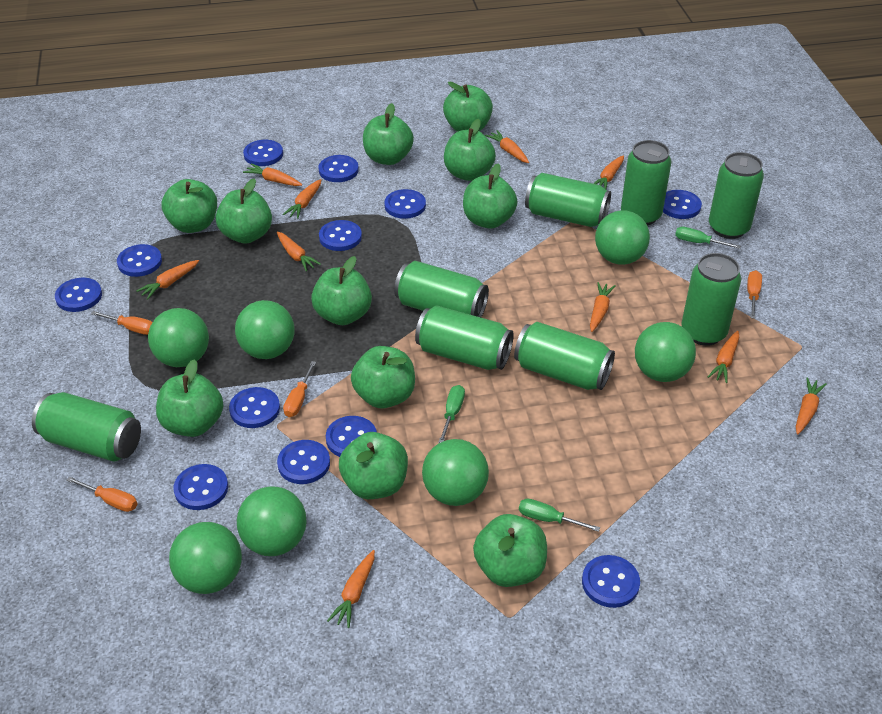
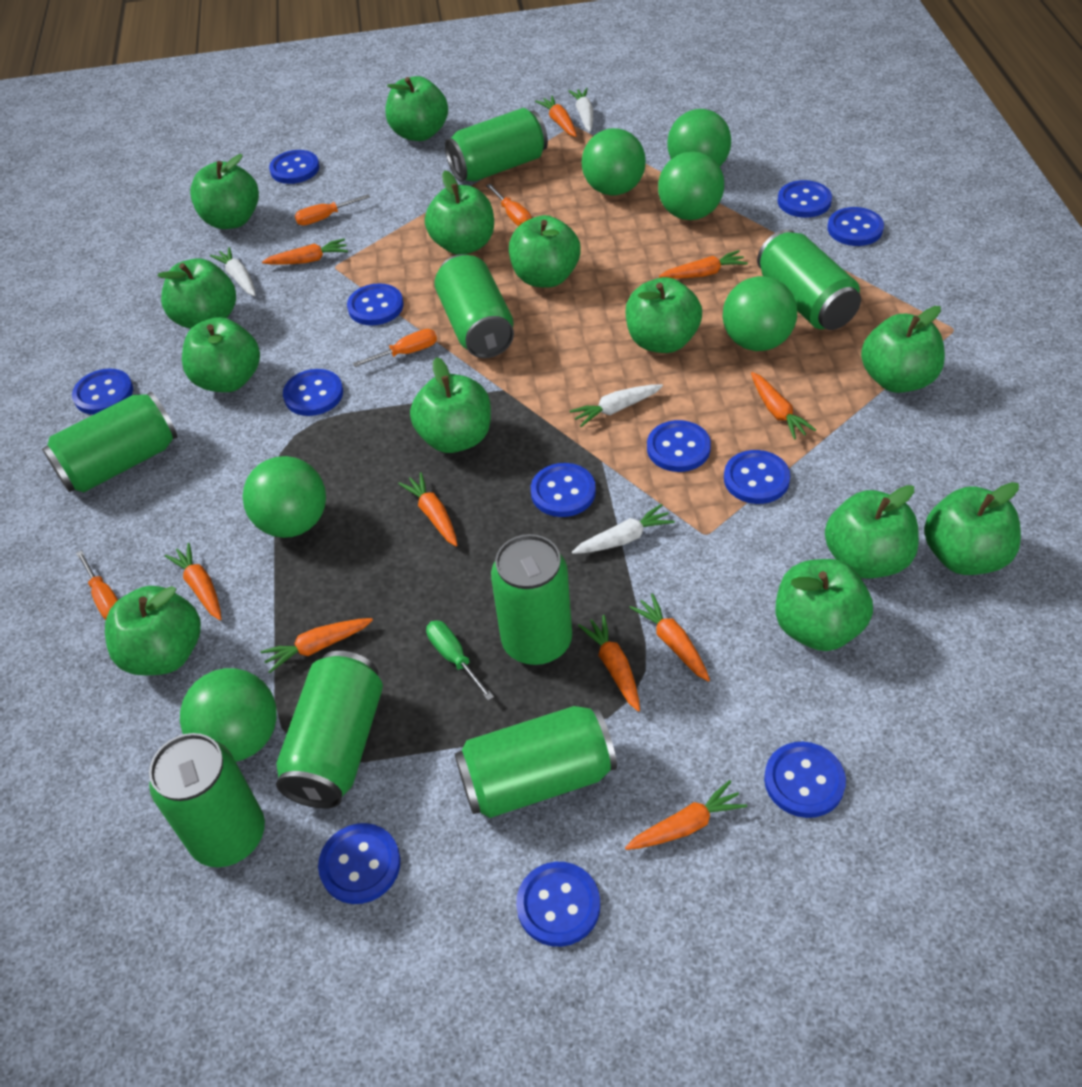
green apple: 11 -> 13
green ball: 7 -> 6
green screwdriver: 3 -> 1
white carrot: 0 -> 4

